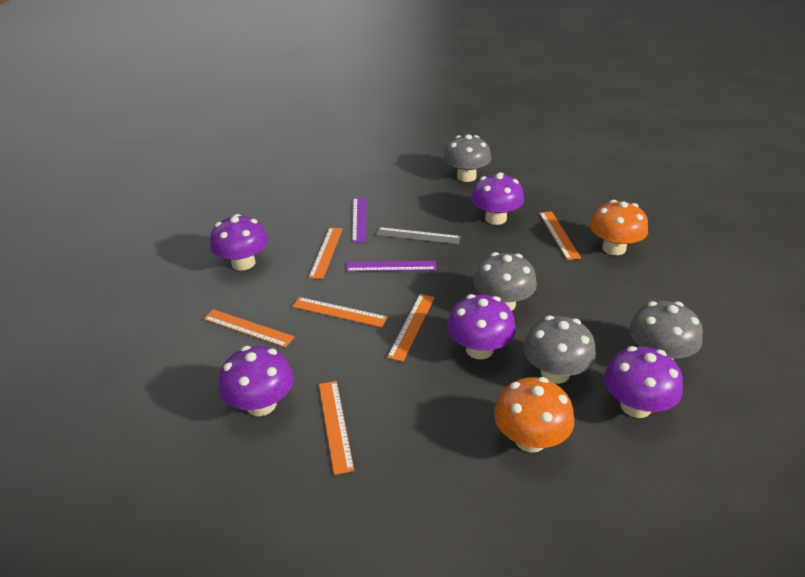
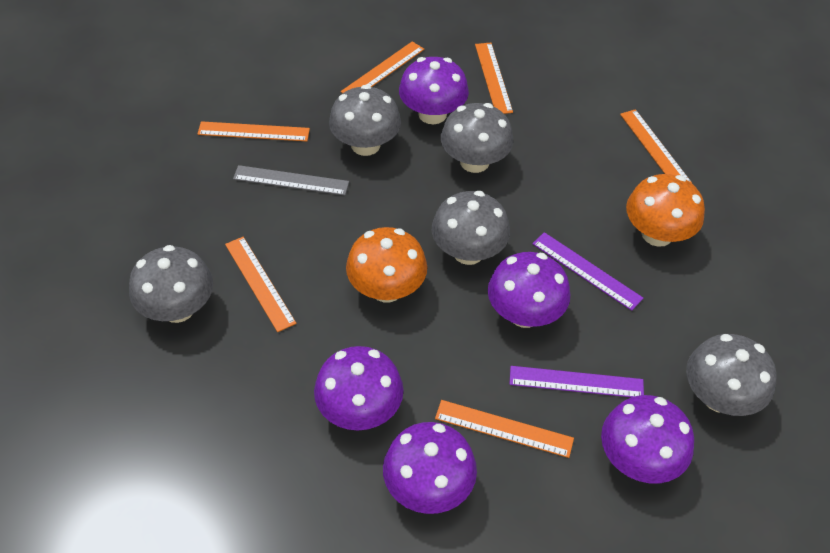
grey mushroom: 4 -> 5

